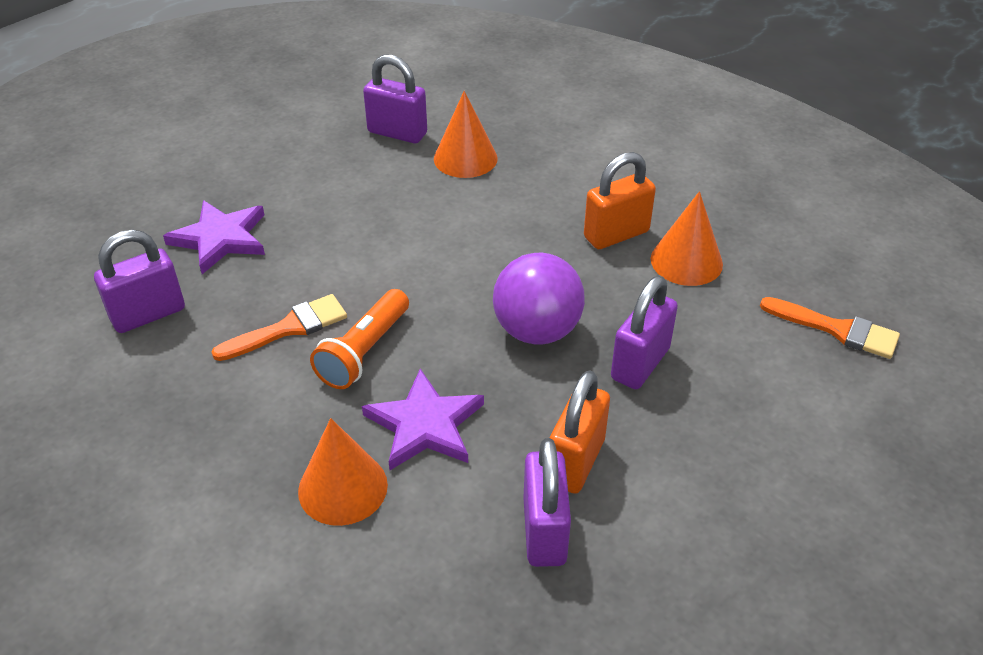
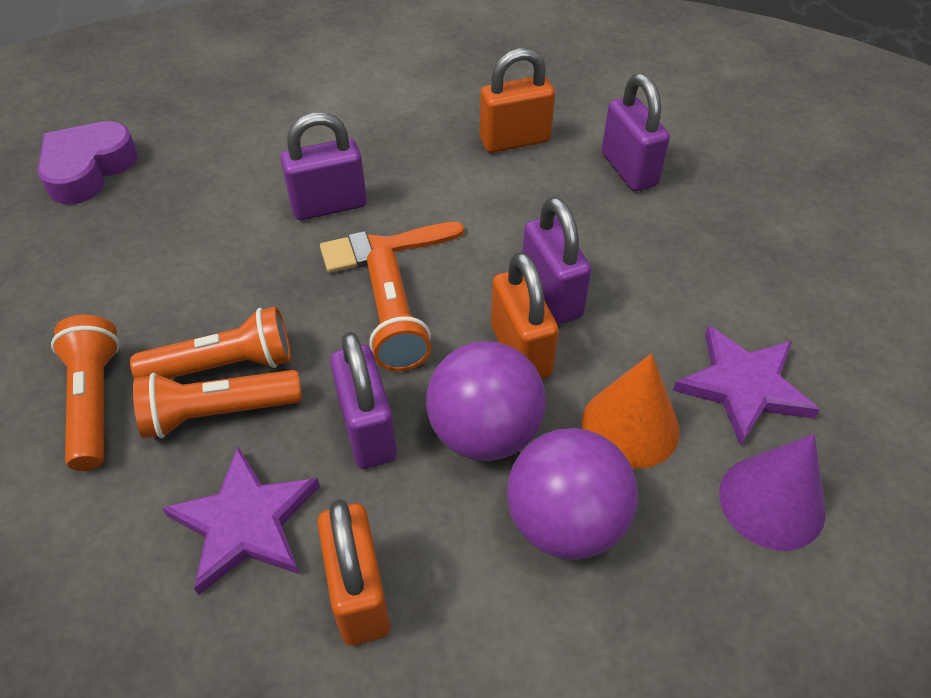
orange brush: 2 -> 1
orange cone: 3 -> 1
orange flashlight: 1 -> 4
orange padlock: 2 -> 3
purple ball: 1 -> 2
purple cone: 0 -> 1
purple heart: 0 -> 1

